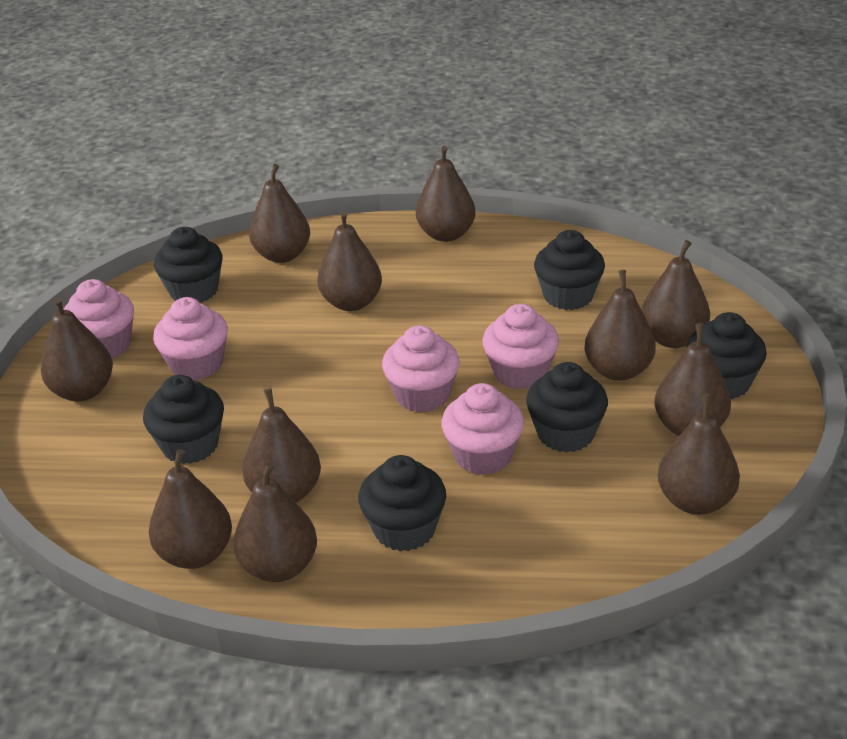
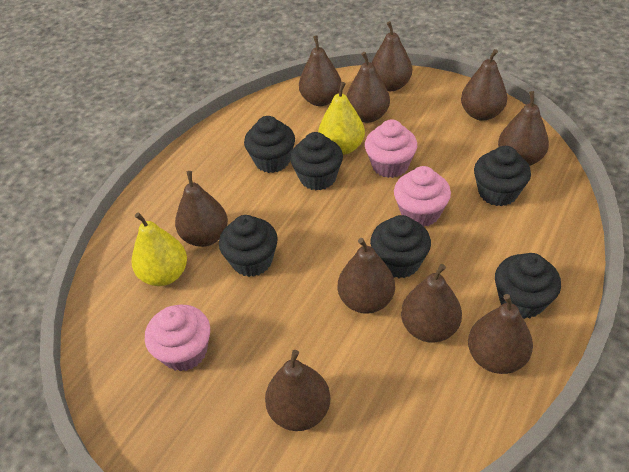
brown pear: 11 -> 10
pink cupcake: 5 -> 3
yellow pear: 0 -> 2

